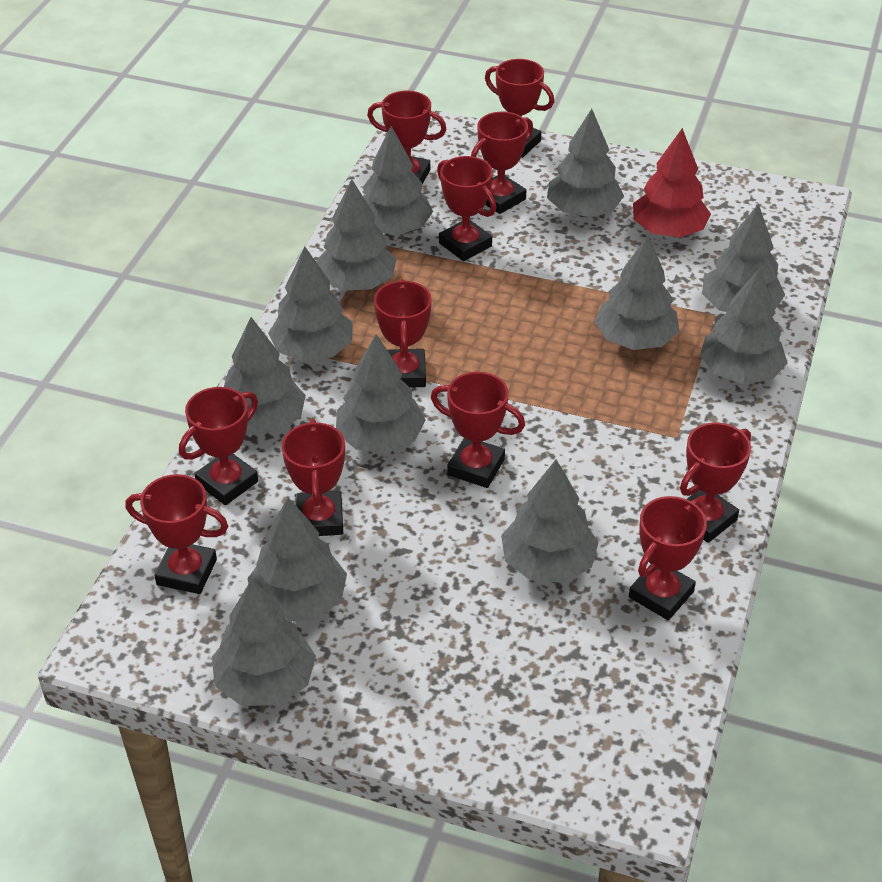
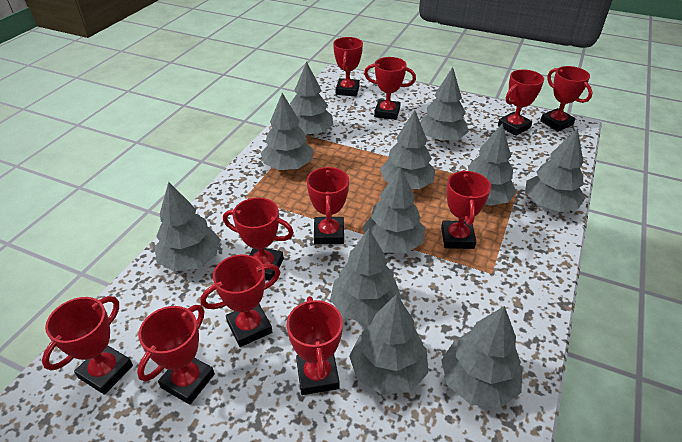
grey tree: 12 -> 11
red tree: 1 -> 0

